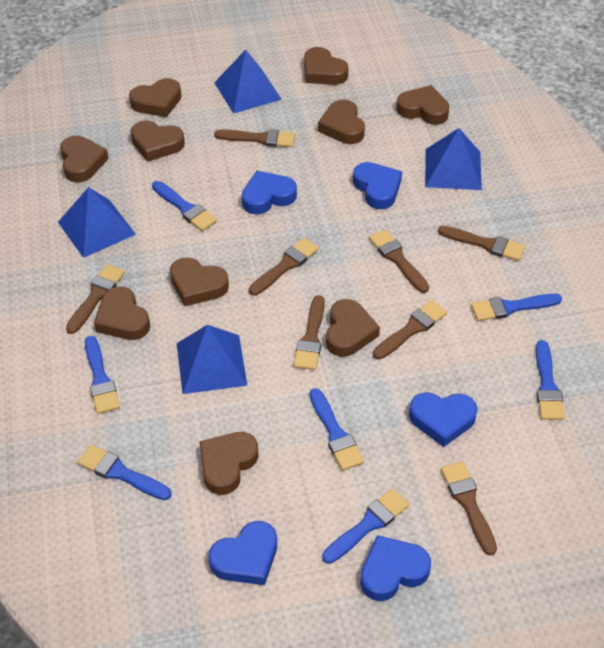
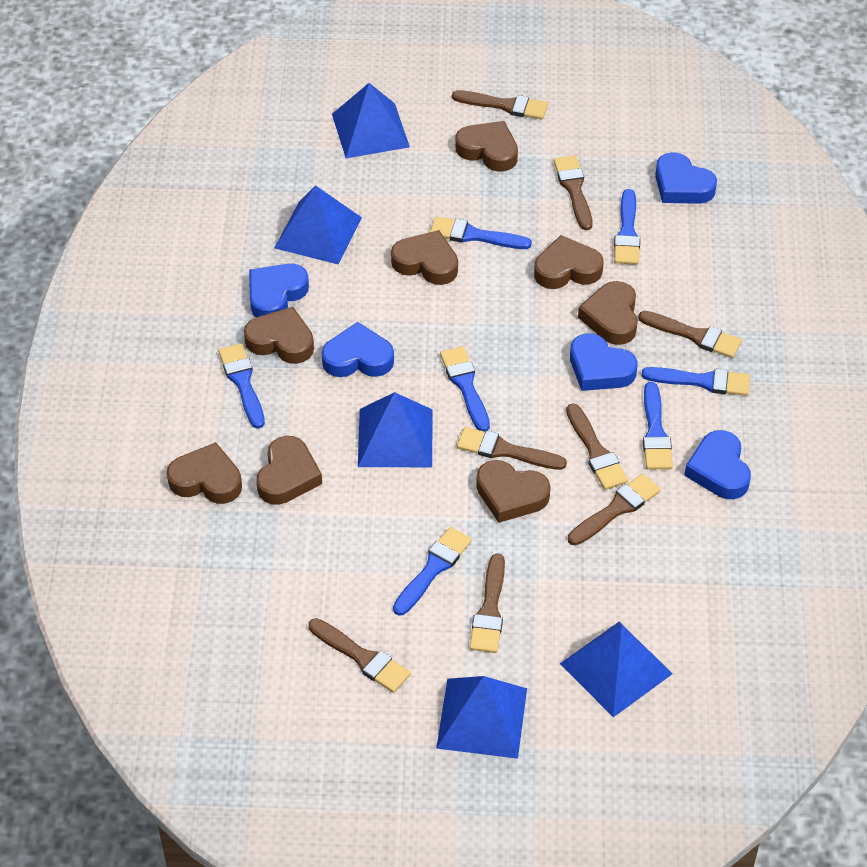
blue pyramid: 4 -> 5
brown heart: 10 -> 8

